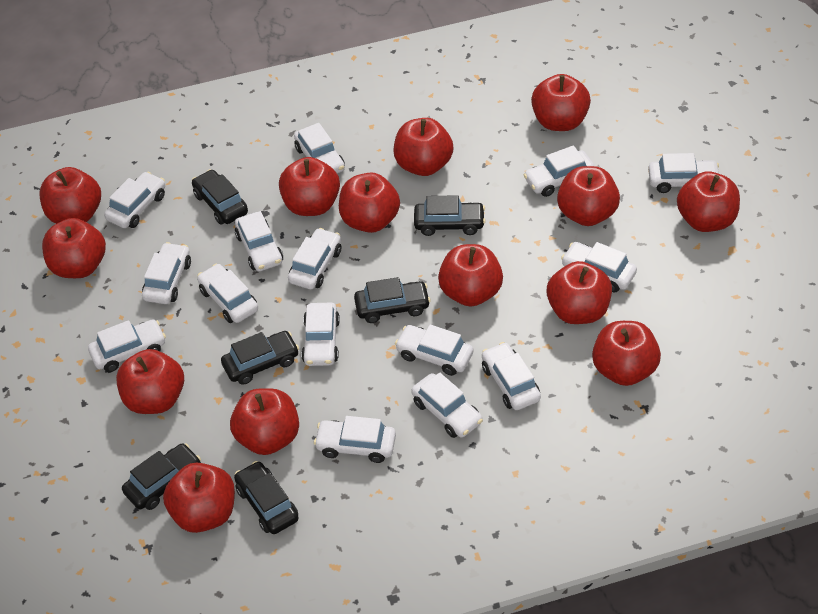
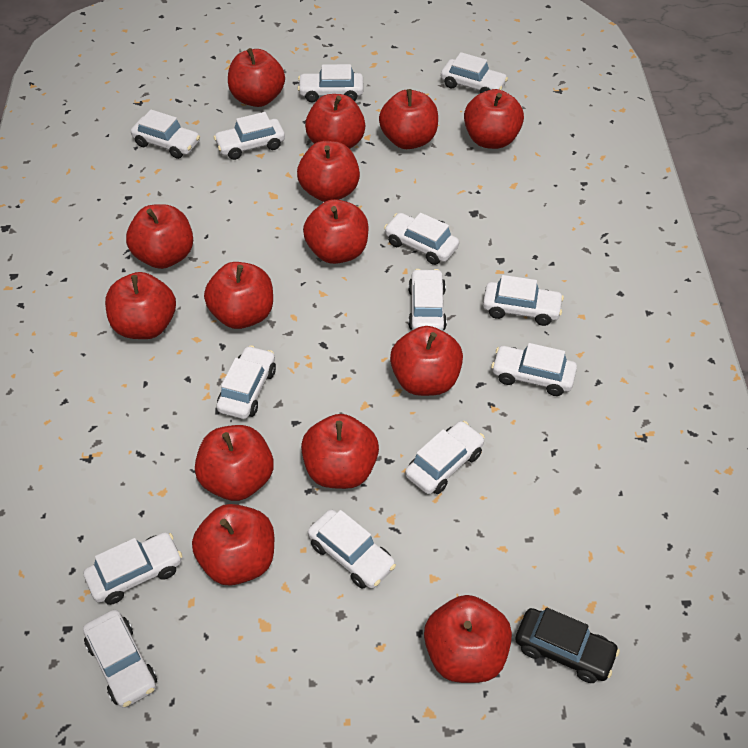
black car: 6 -> 1
white car: 15 -> 13

